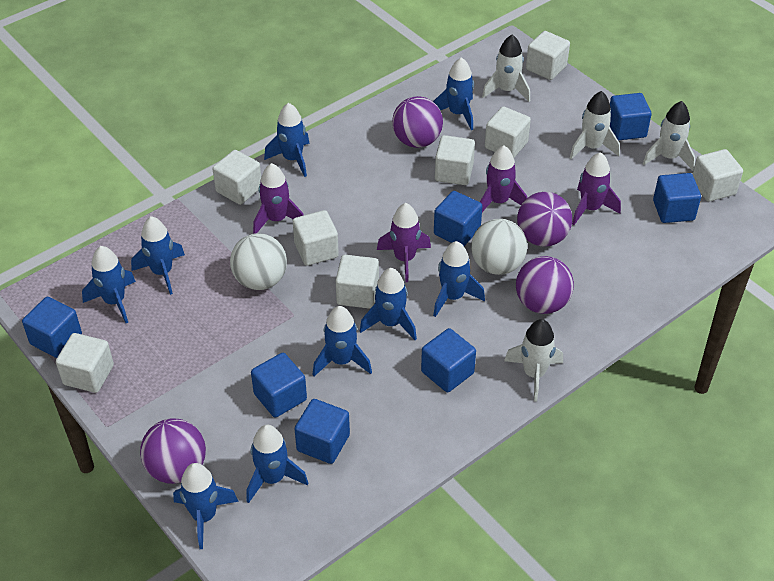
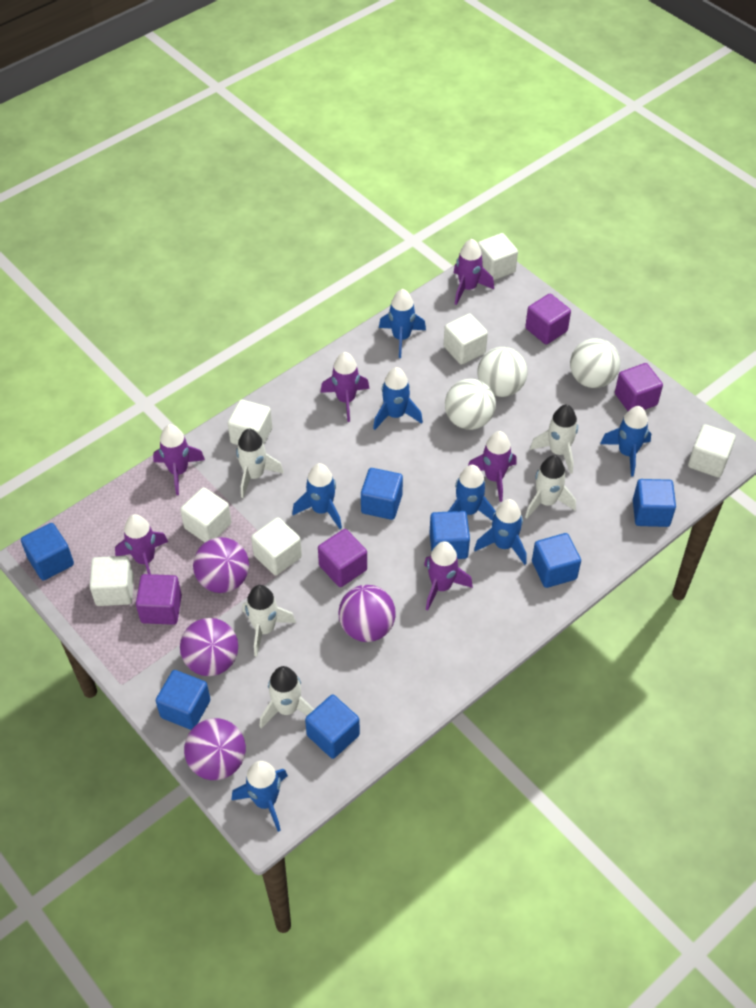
blue rocket: 9 -> 7
purple cube: 0 -> 4
purple rocket: 4 -> 6
white ball: 2 -> 3
white cube: 8 -> 7
white rocket: 4 -> 5

